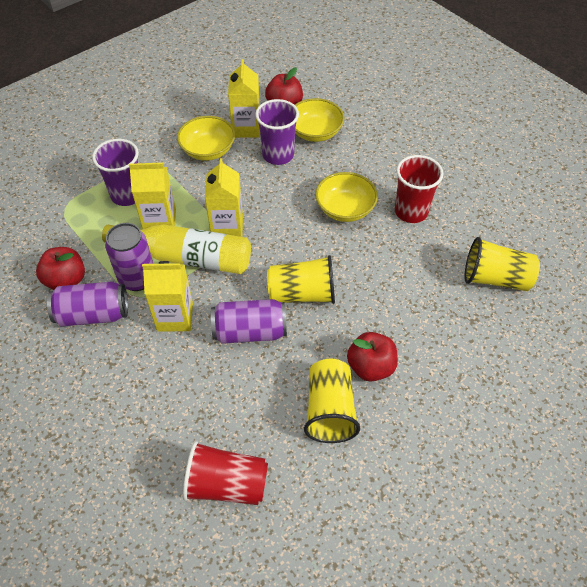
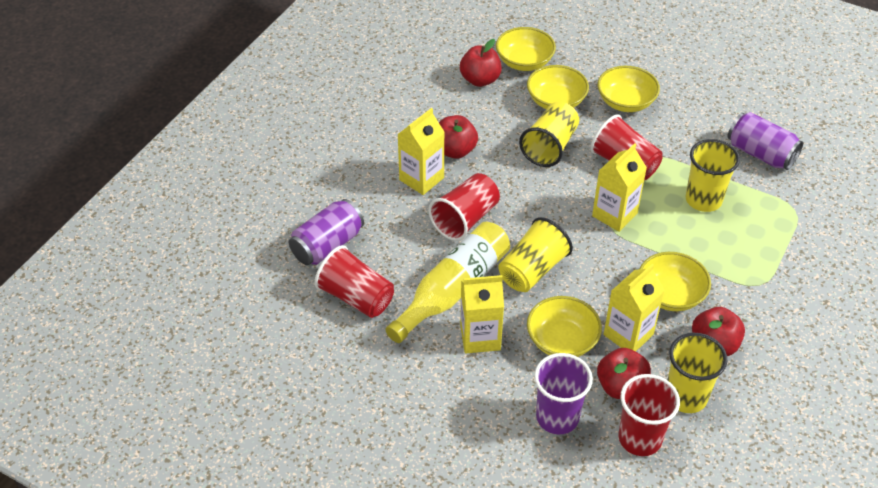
purple can: 3 -> 2
purple cup: 2 -> 1
red apple: 3 -> 4
red cup: 2 -> 4
yellow bowl: 3 -> 5
yellow cup: 3 -> 4

